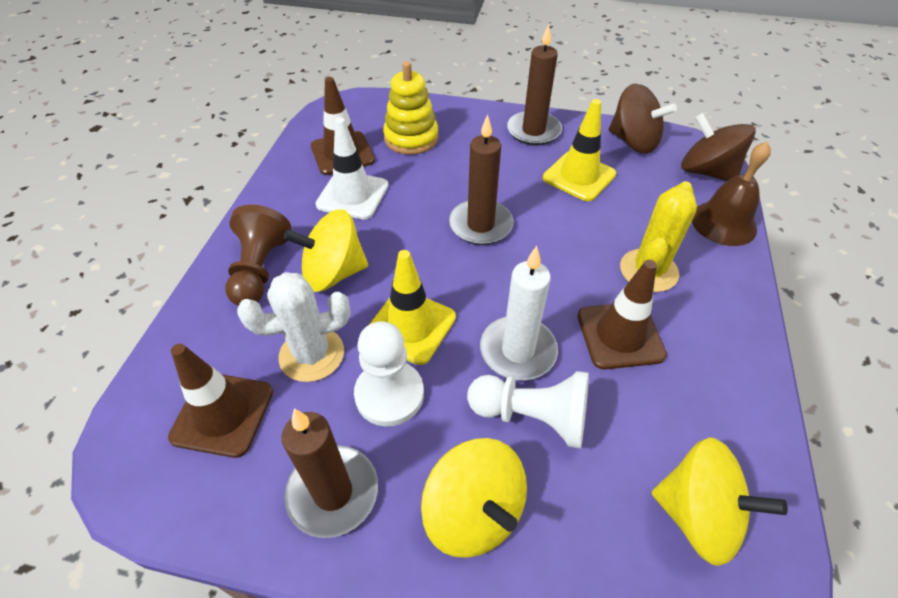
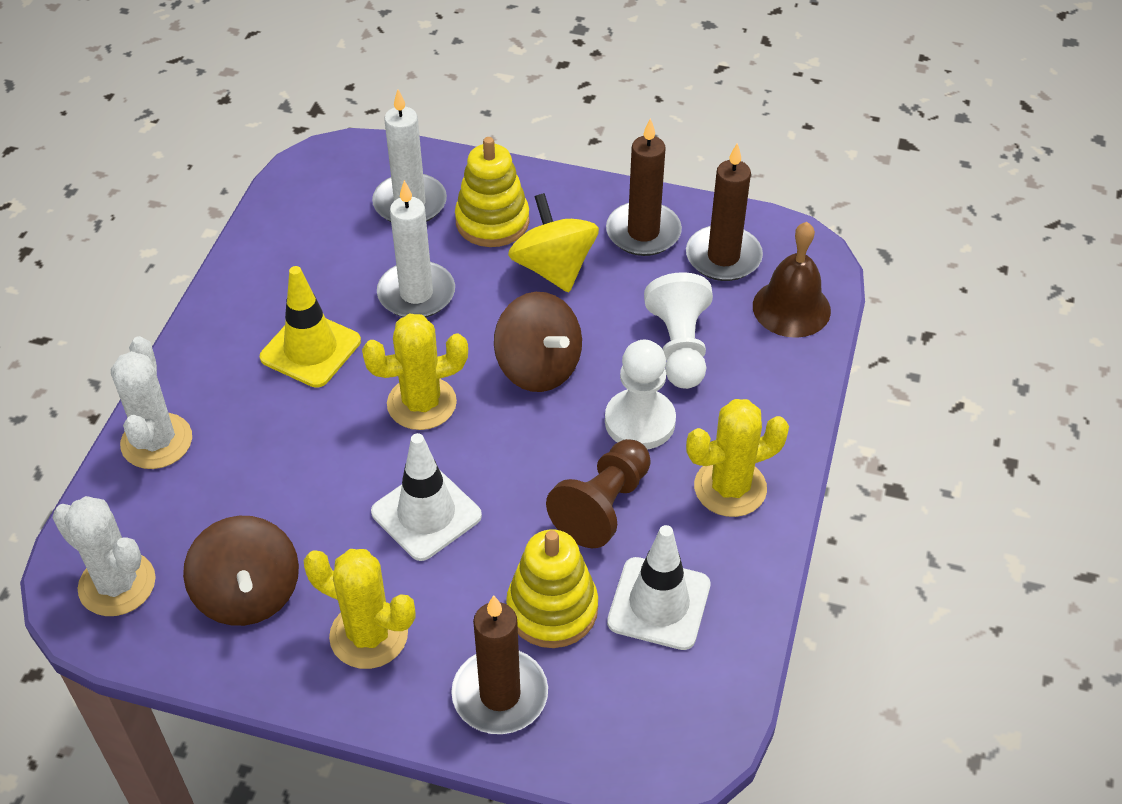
brown traffic cone: 3 -> 0
white cactus: 1 -> 2
white candle: 1 -> 2
white traffic cone: 1 -> 2
yellow cactus: 1 -> 3
yellow spinning top: 3 -> 1
yellow stacking toy: 1 -> 2
yellow traffic cone: 2 -> 1

